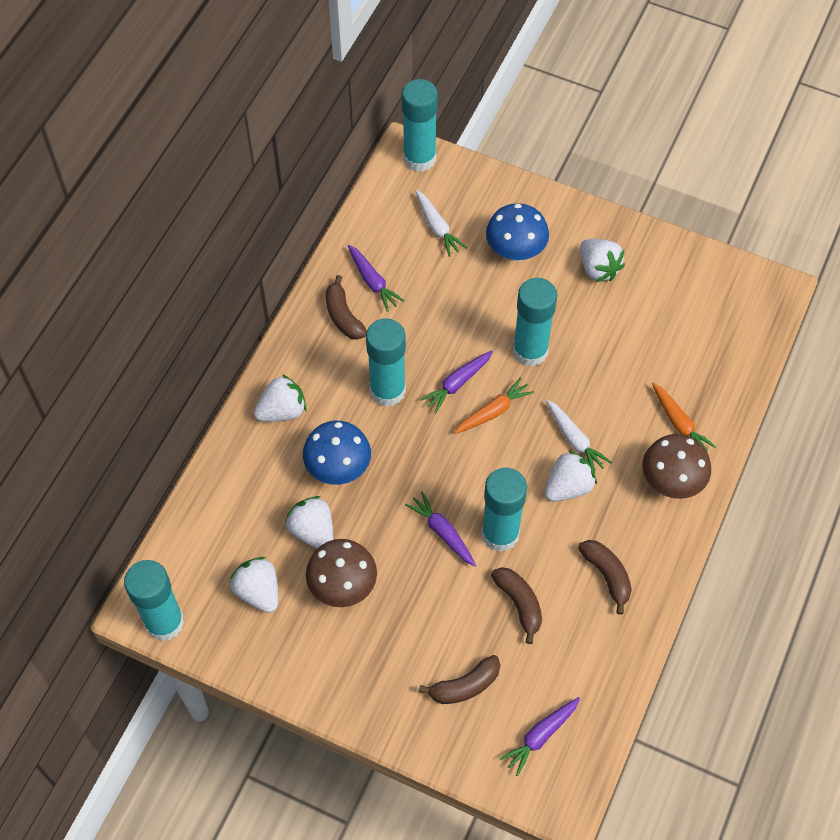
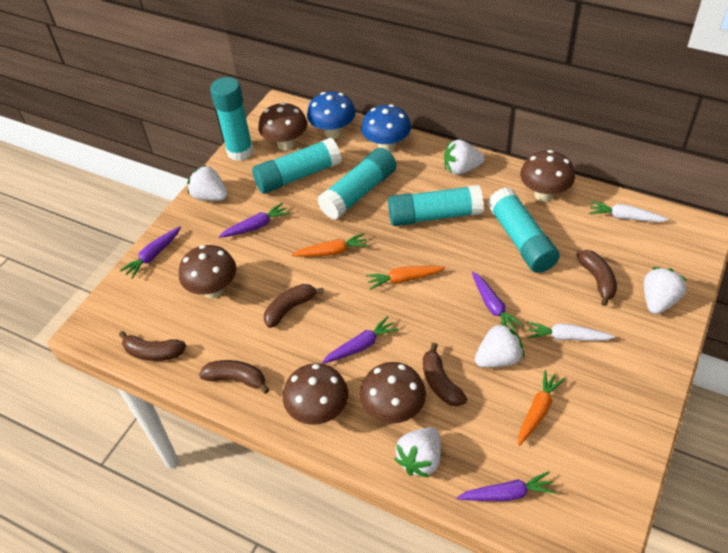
brown banana: 4 -> 5
brown mushroom: 2 -> 5
orange carrot: 2 -> 3
purple carrot: 4 -> 5

